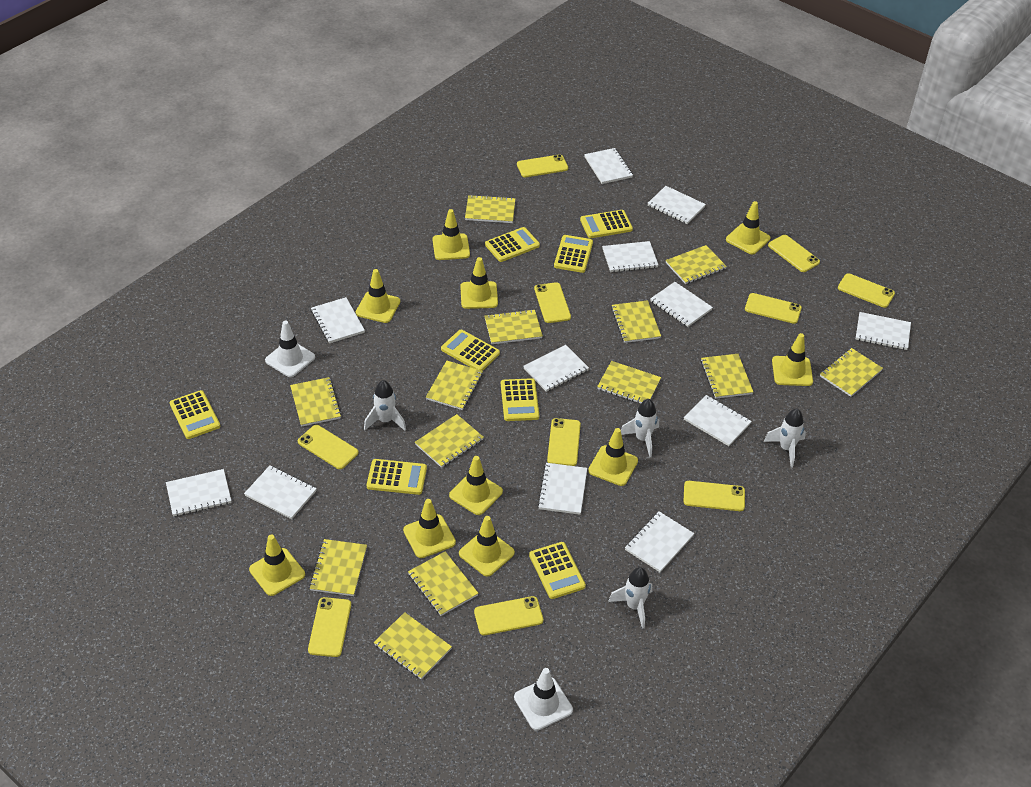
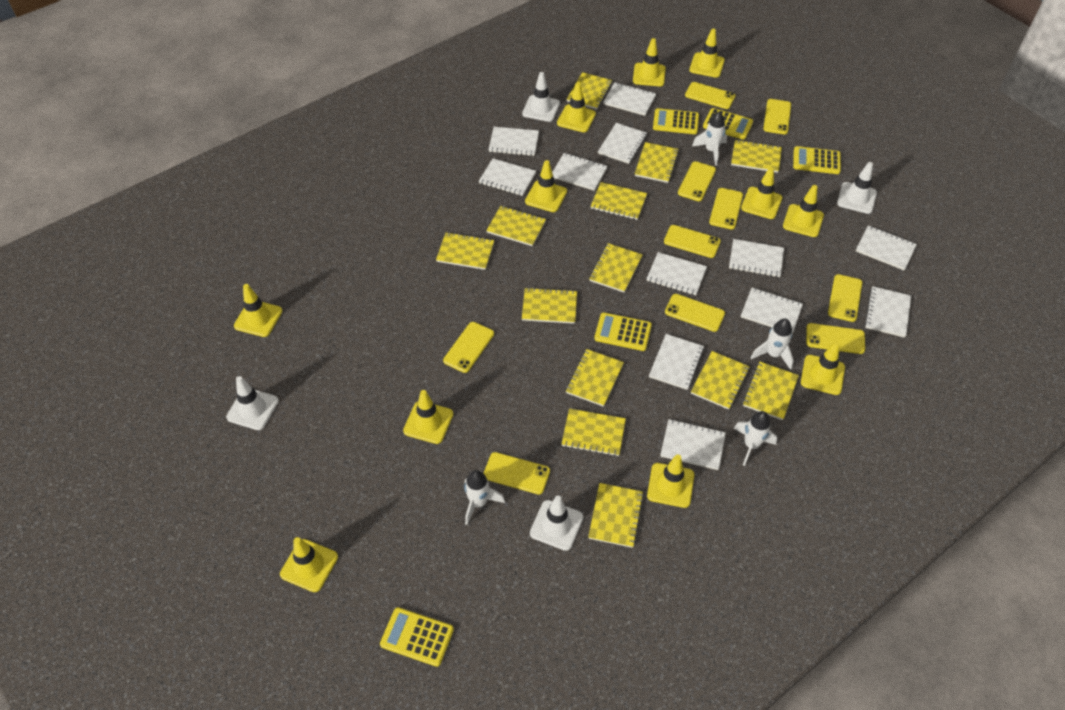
white traffic cone: 2 -> 4
yellow calculator: 8 -> 5
yellow traffic cone: 10 -> 11

